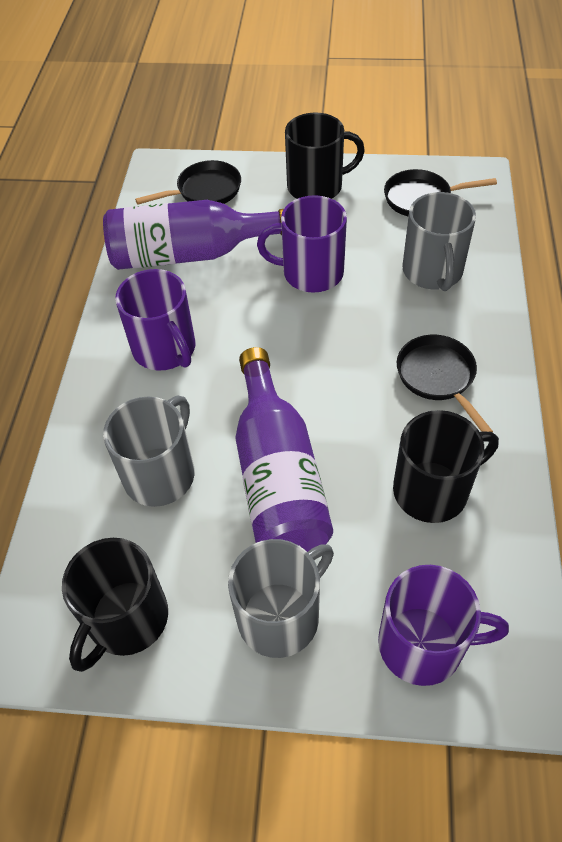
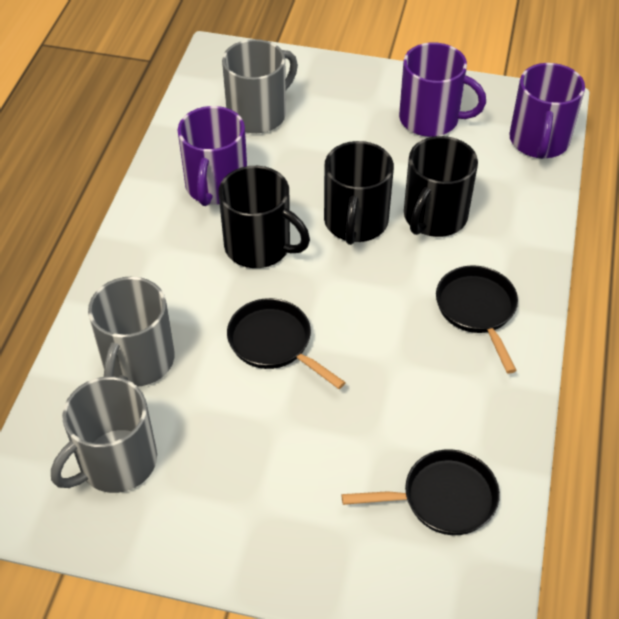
purple bottle: 2 -> 0

